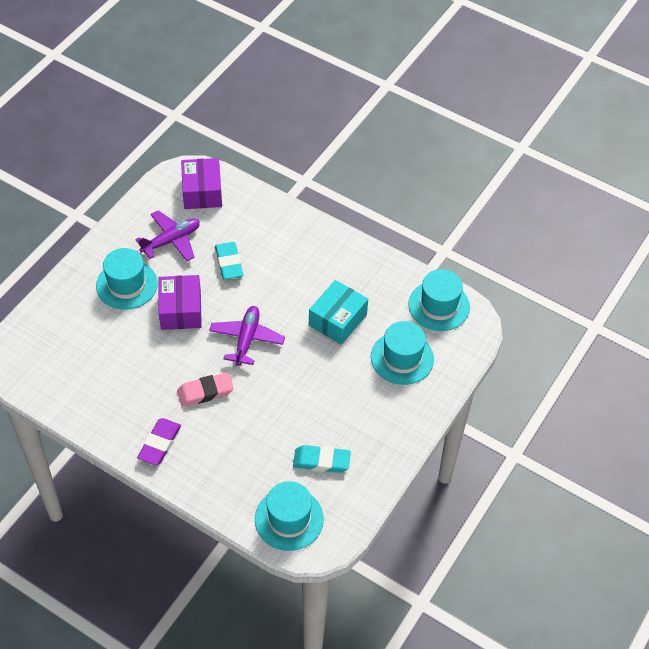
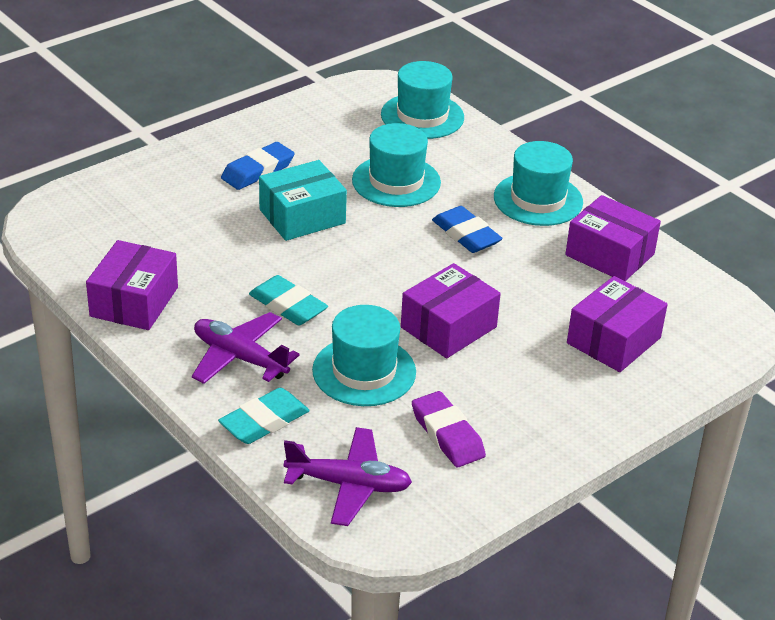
blue eraser: 0 -> 2
pink eraser: 1 -> 0
purple box: 2 -> 4

